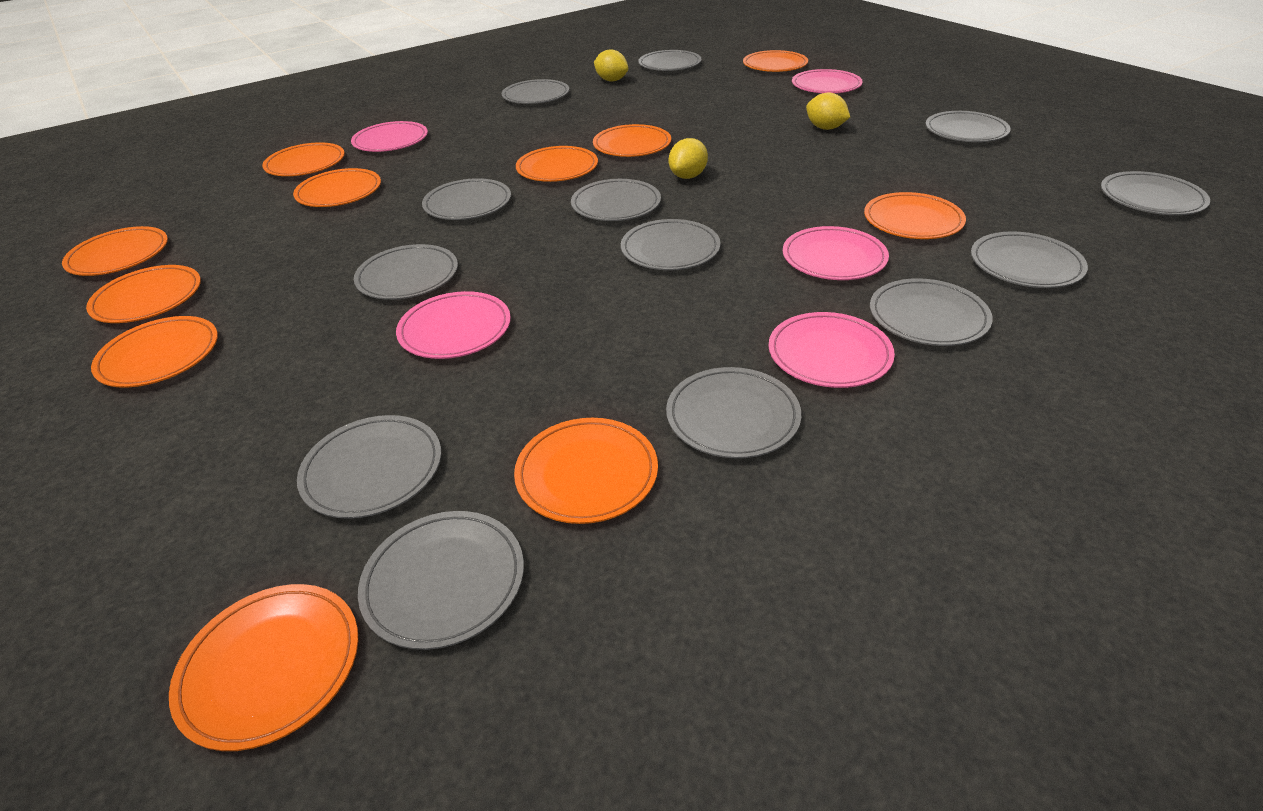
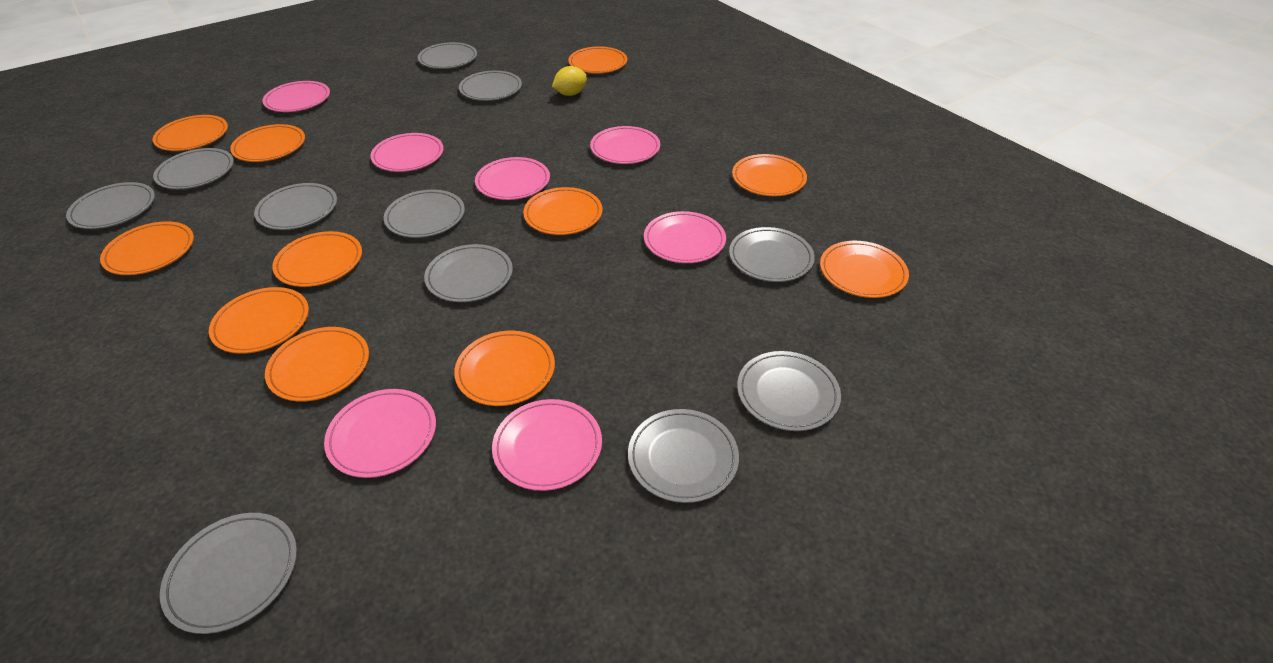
grey plate: 13 -> 11
pink plate: 5 -> 7
yellow lemon: 3 -> 1

